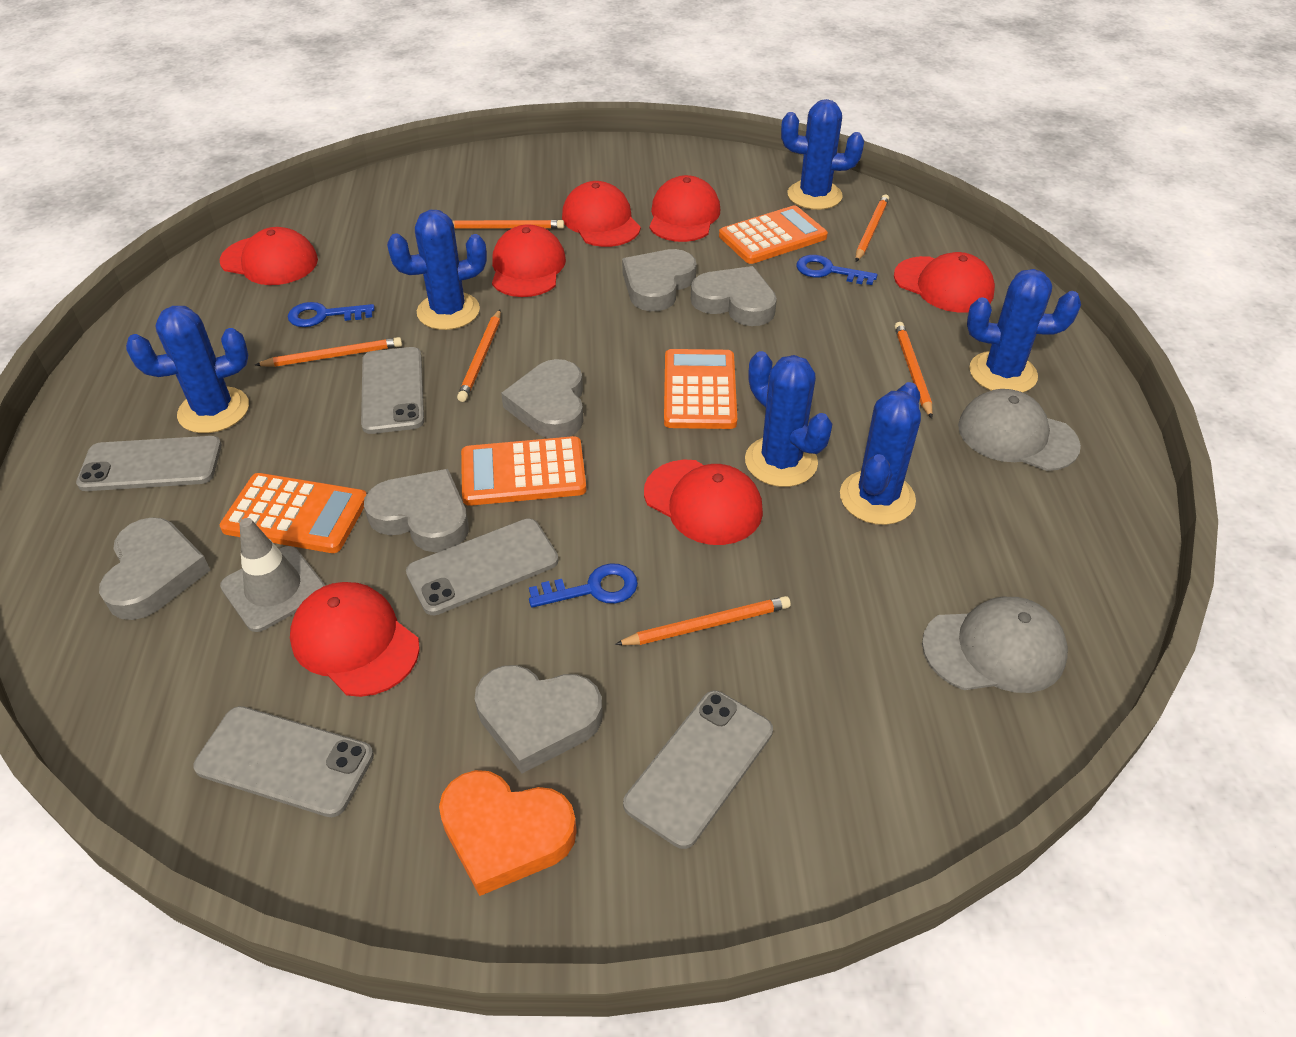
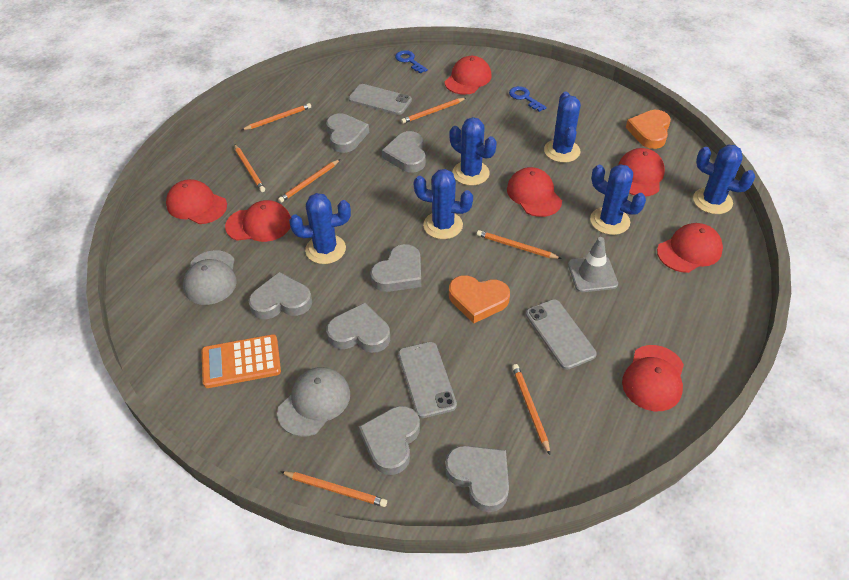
blue key: 3 -> 2
grey heart: 6 -> 7
grey phone: 5 -> 3
orange calculator: 4 -> 1
orange heart: 1 -> 2
orange pencil: 6 -> 7

